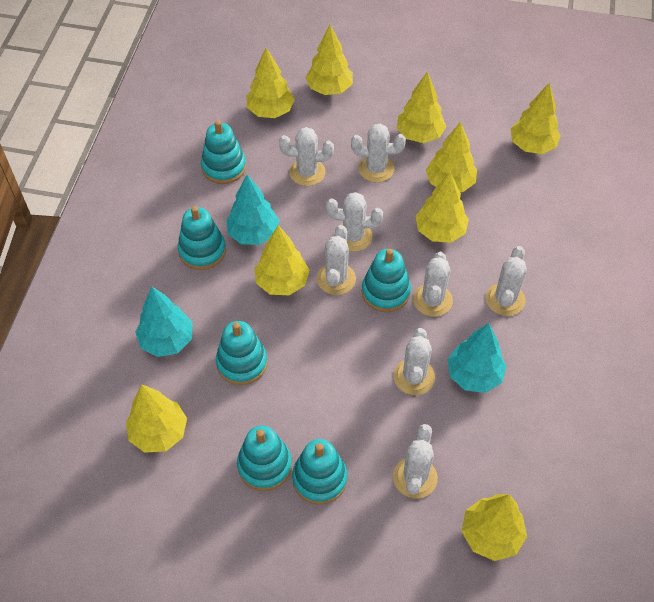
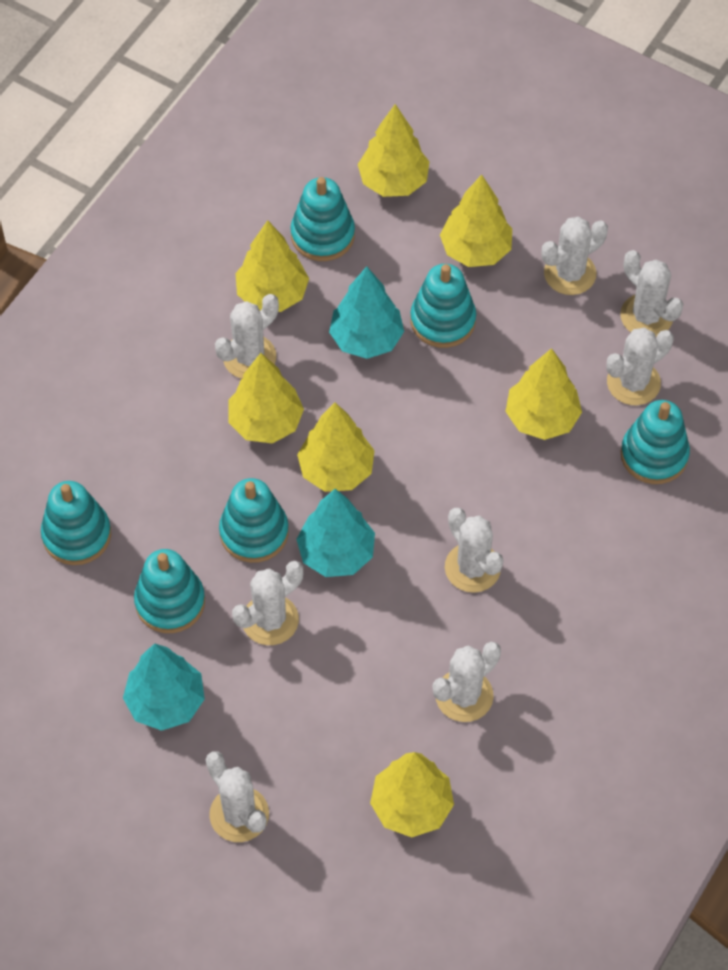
yellow tree: 9 -> 7

